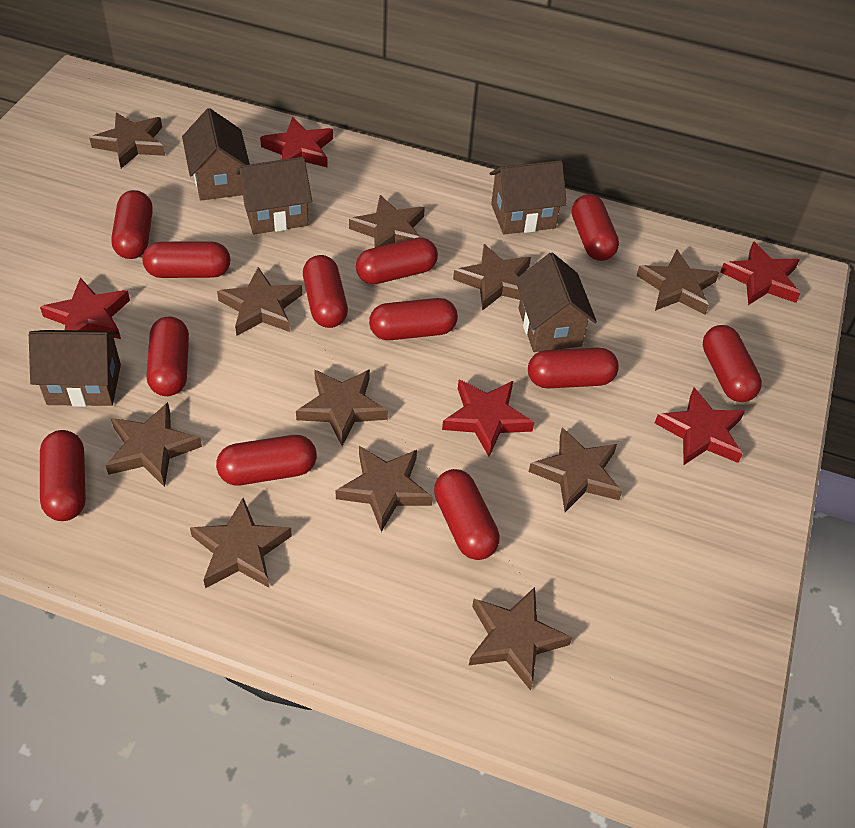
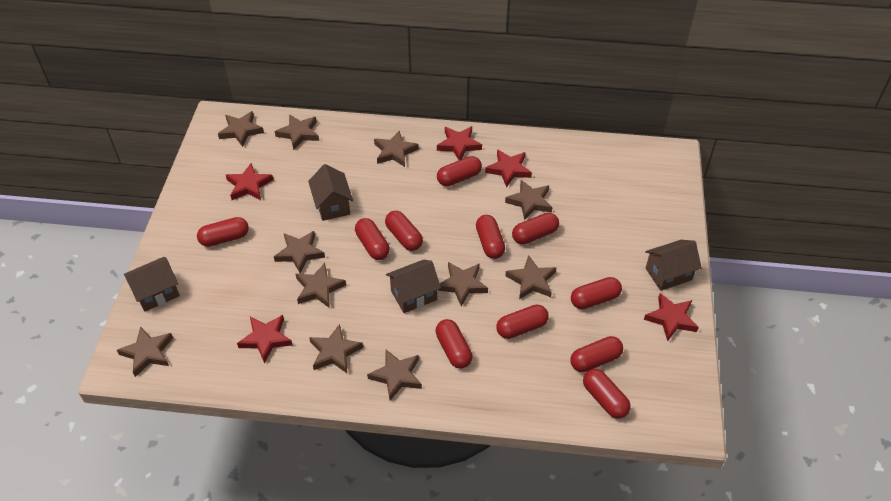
brown house: 5 -> 4
red capsule: 12 -> 11

